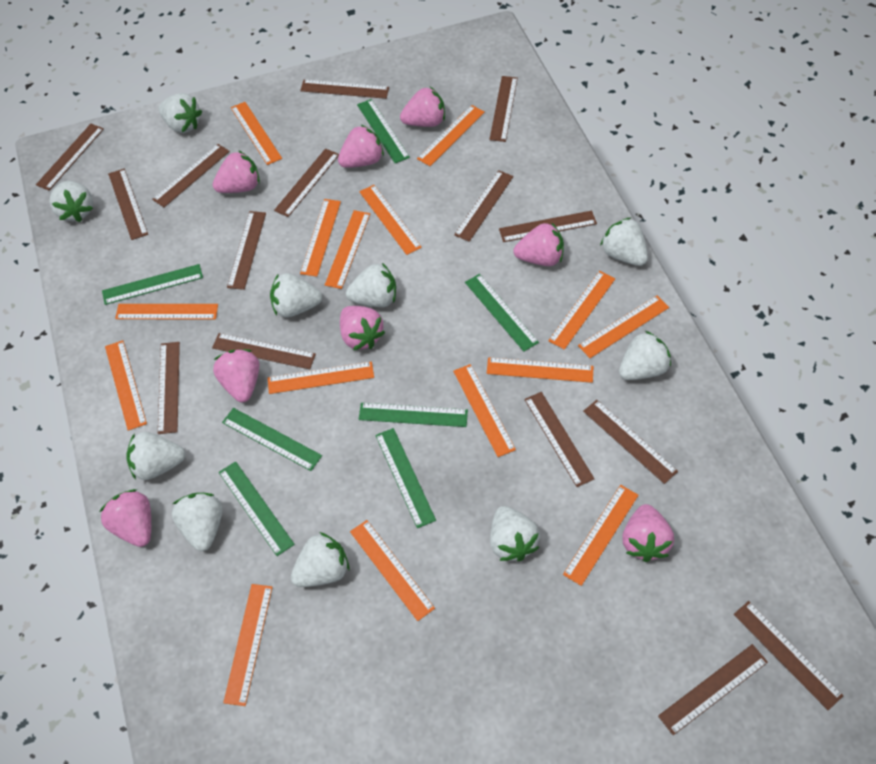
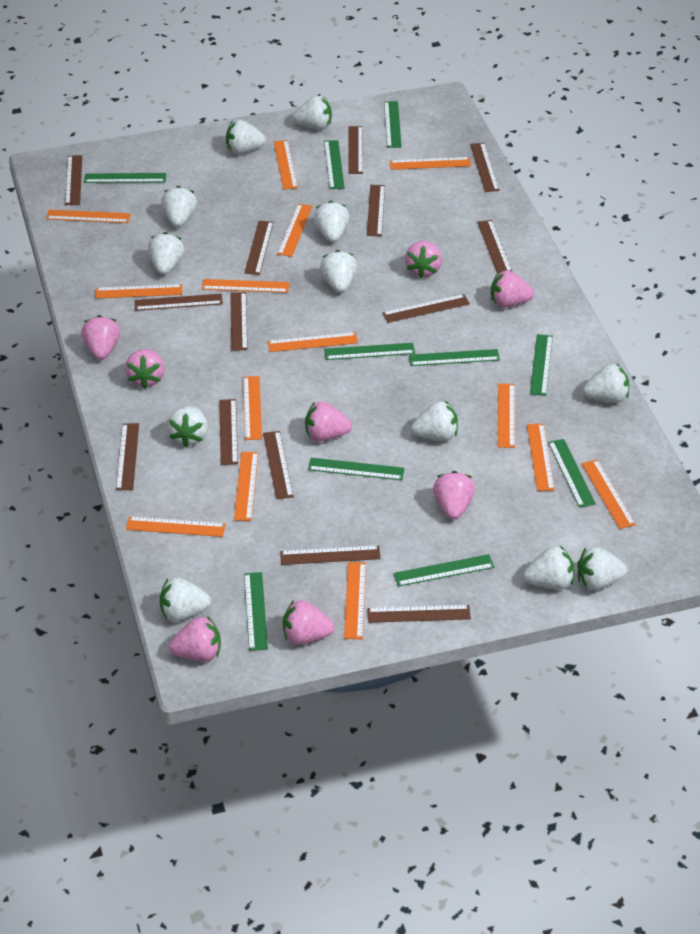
brown ruler: 15 -> 14
green ruler: 7 -> 10
orange ruler: 15 -> 14
white strawberry: 10 -> 12

